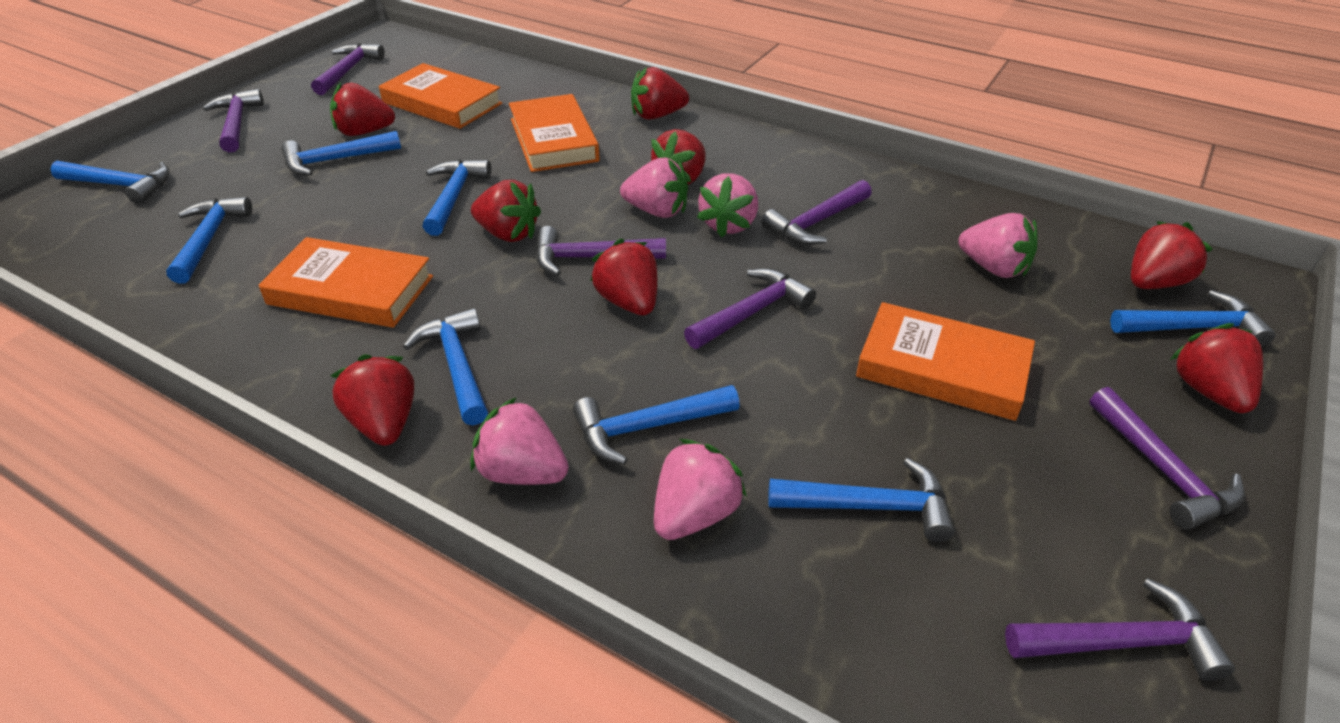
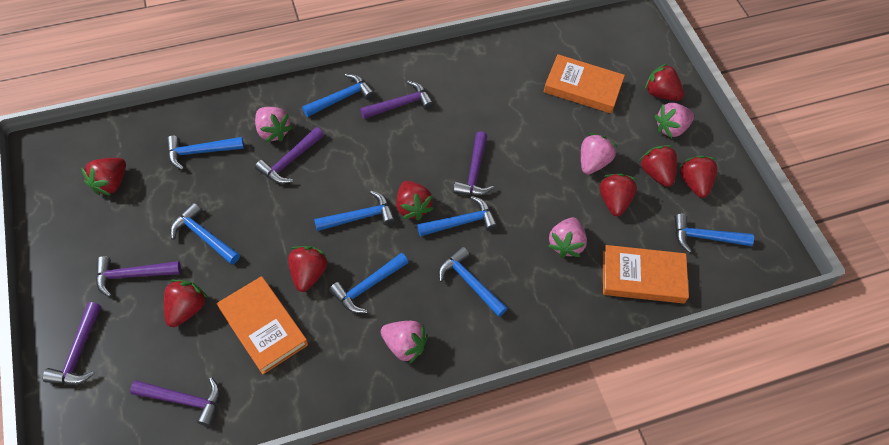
orange book: 4 -> 3
purple hammer: 7 -> 6

